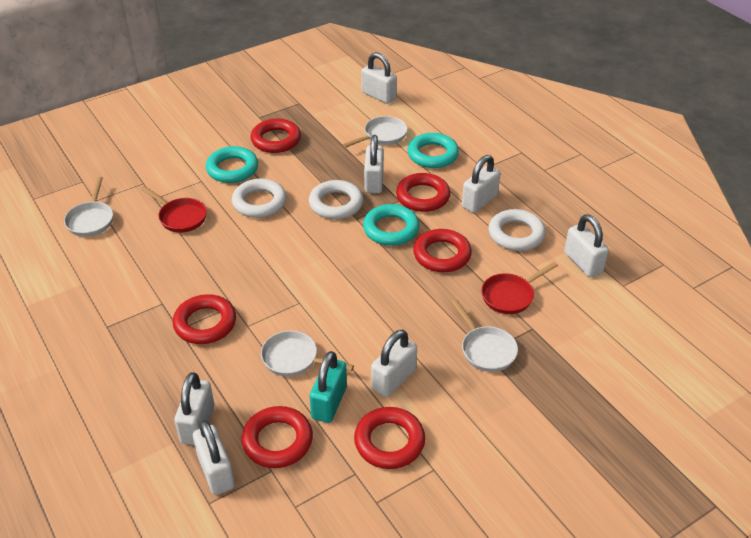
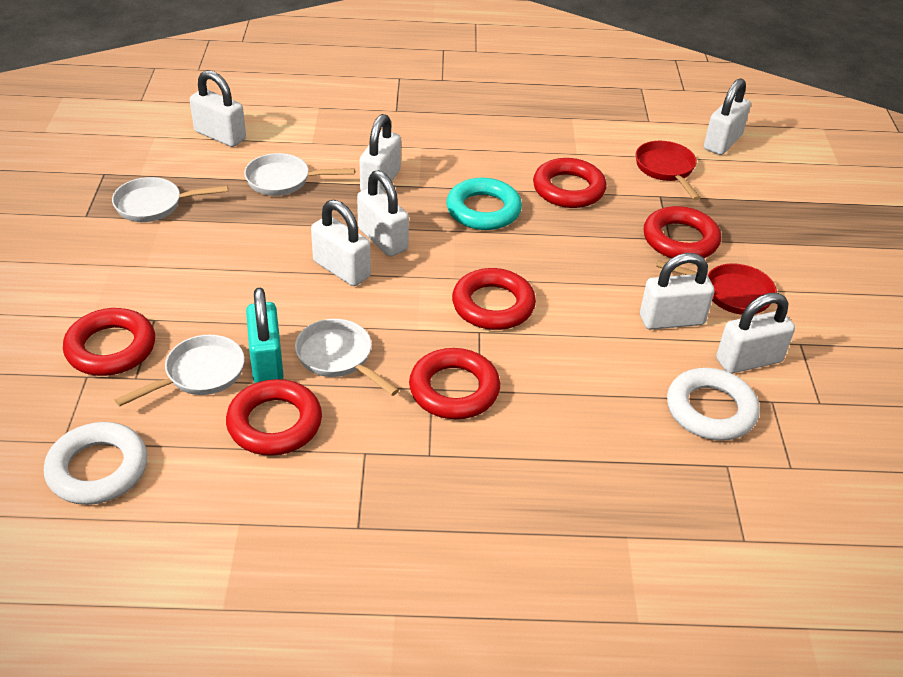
turquoise ring: 3 -> 1
white ring: 3 -> 2

